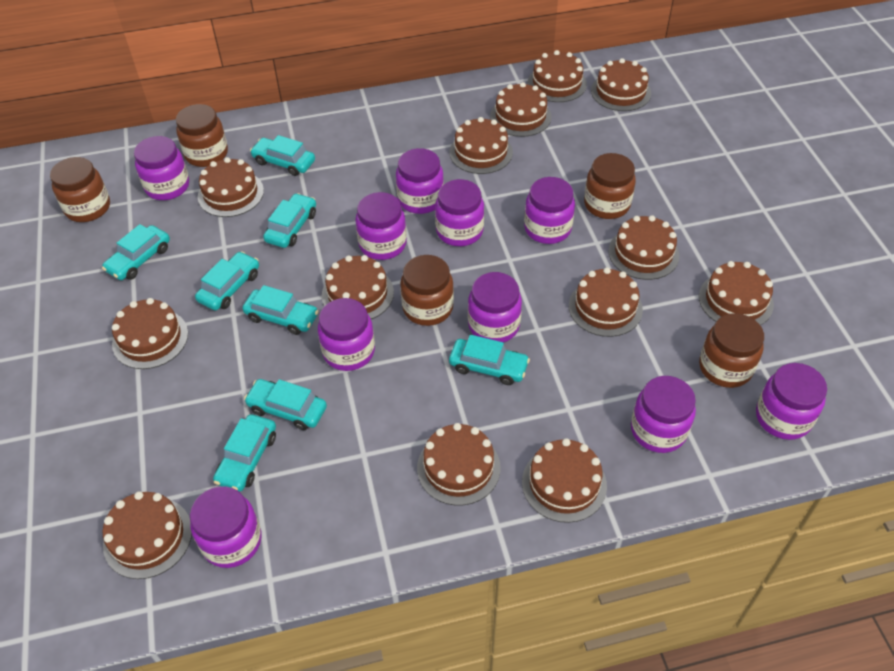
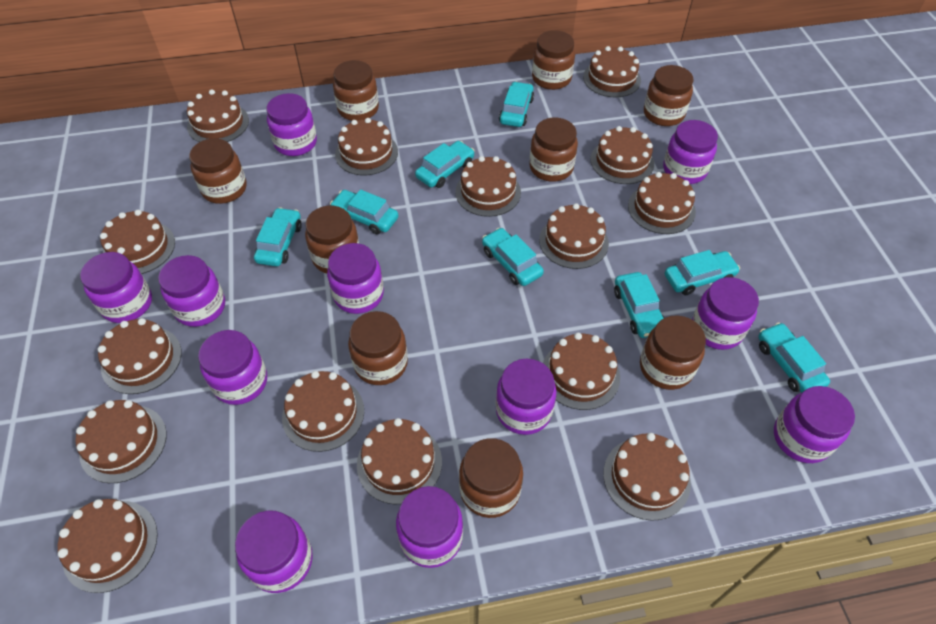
brown cake: 13 -> 15
brown jar: 5 -> 9
purple jar: 10 -> 11

